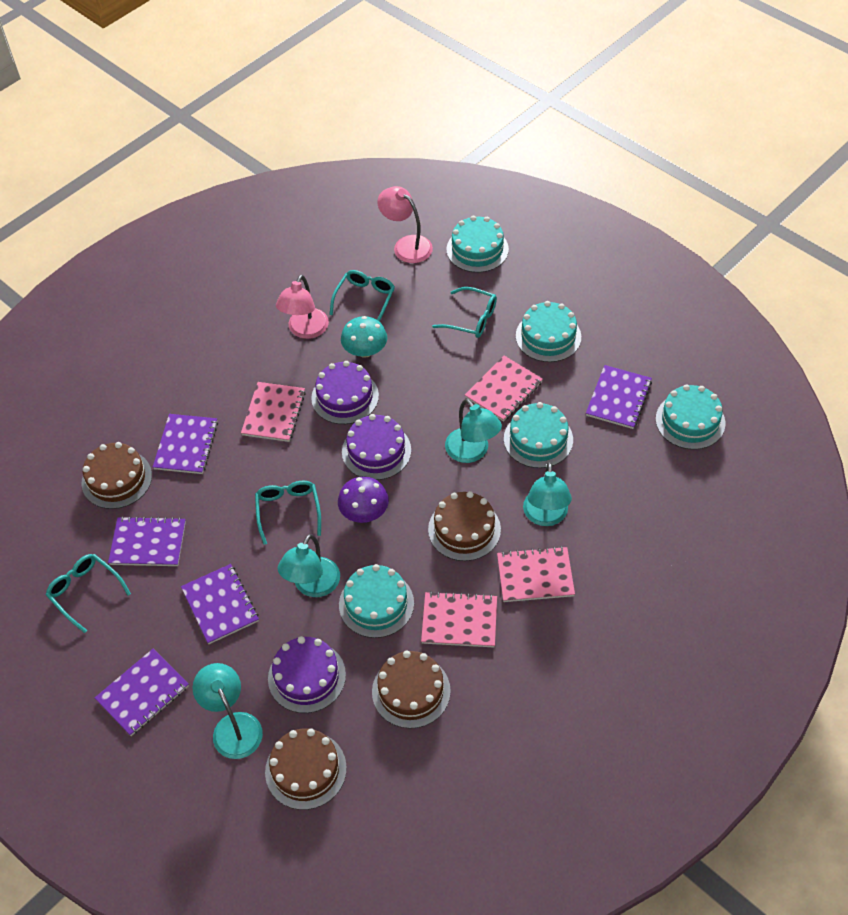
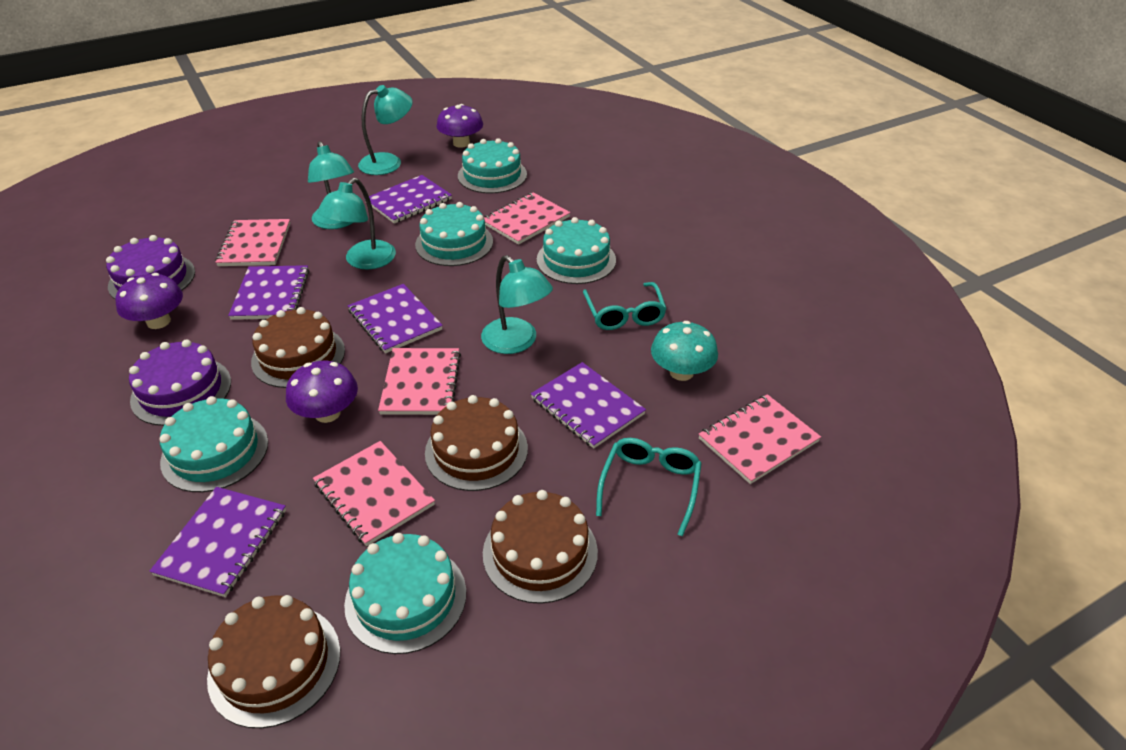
pink lamp: 2 -> 0
pink notebook: 4 -> 5
purple cake: 3 -> 2
purple mushroom: 1 -> 3
turquoise glasses: 4 -> 2

